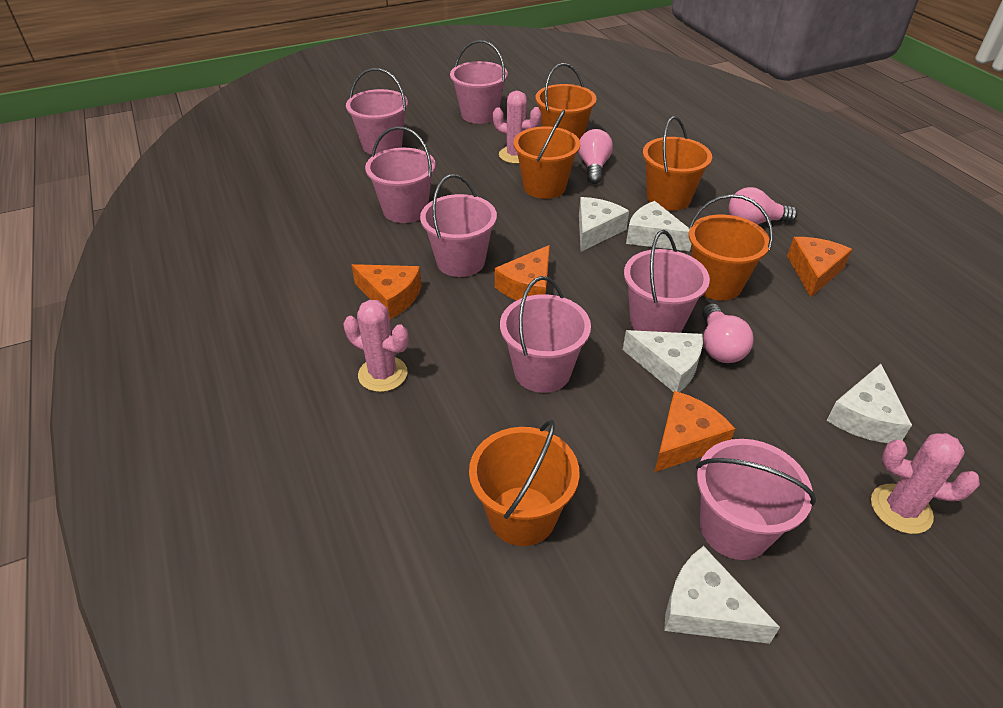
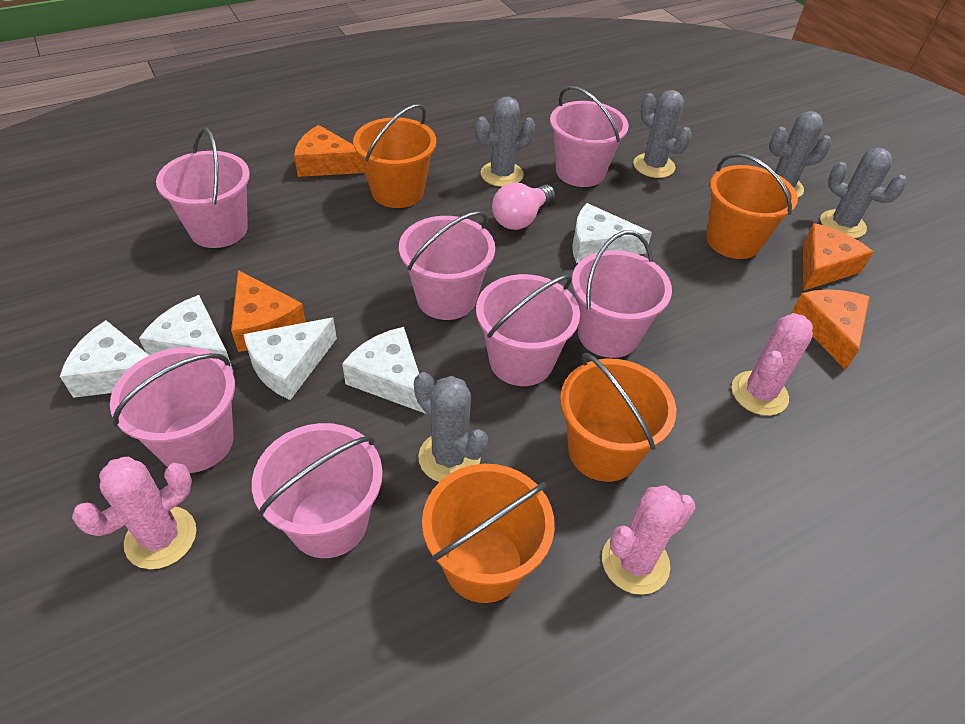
grey cactus: 0 -> 5
orange bucket: 5 -> 4
pink light bulb: 3 -> 1

